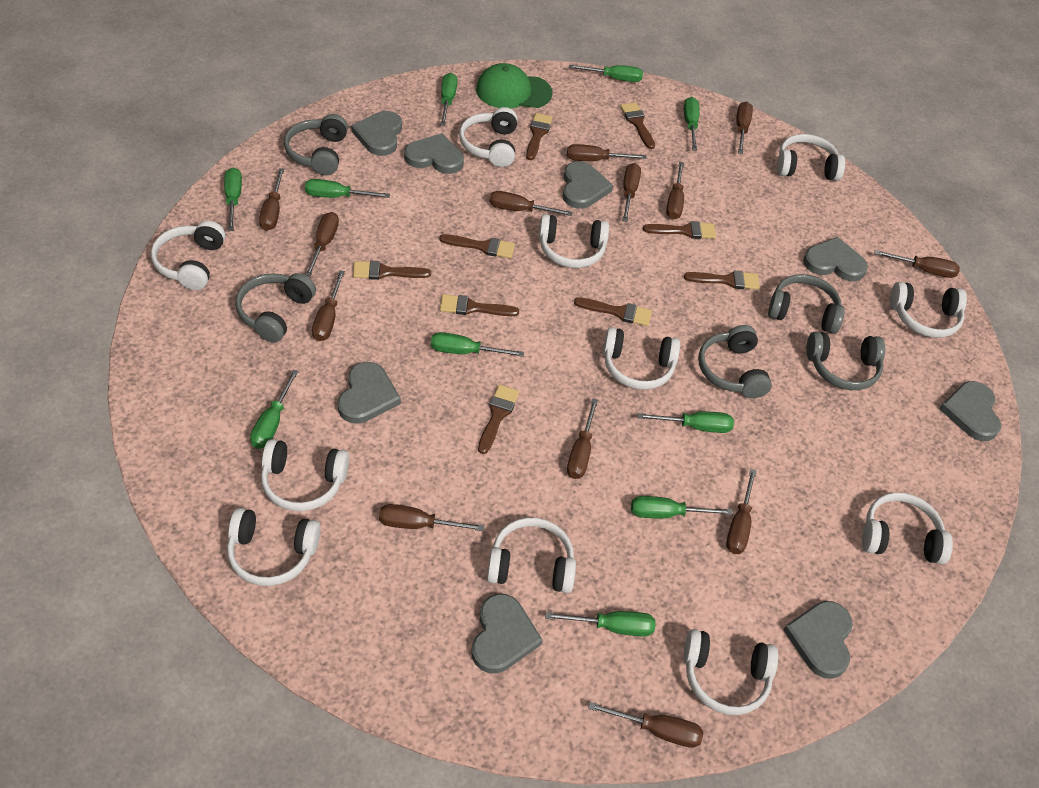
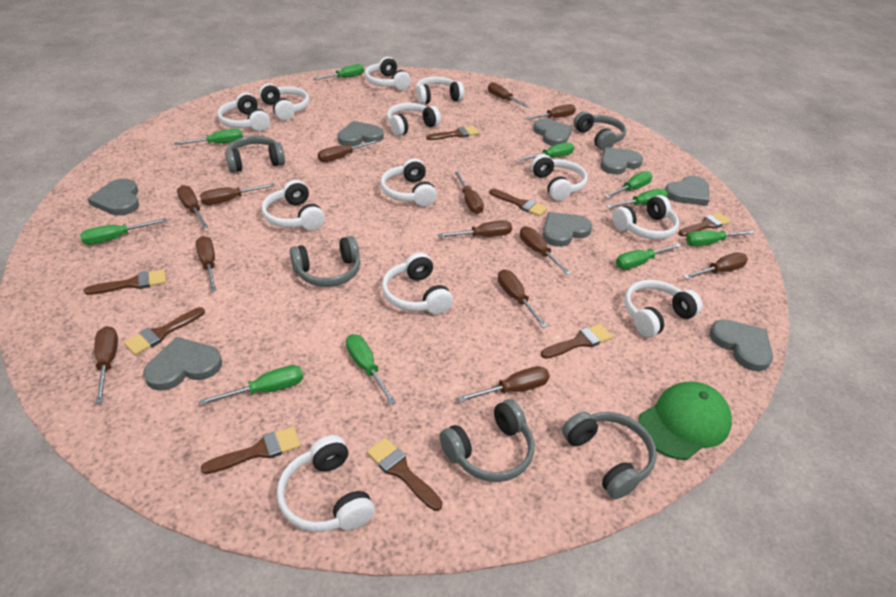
brown brush: 9 -> 8
white headphones: 11 -> 12

